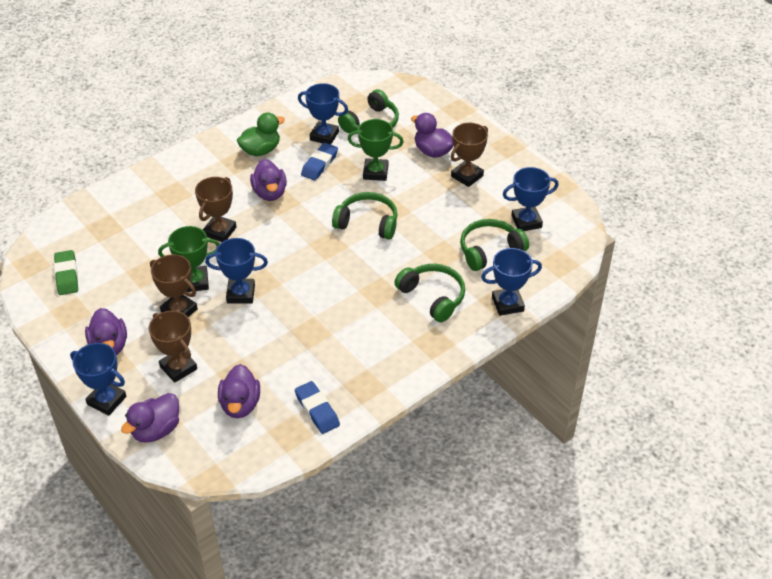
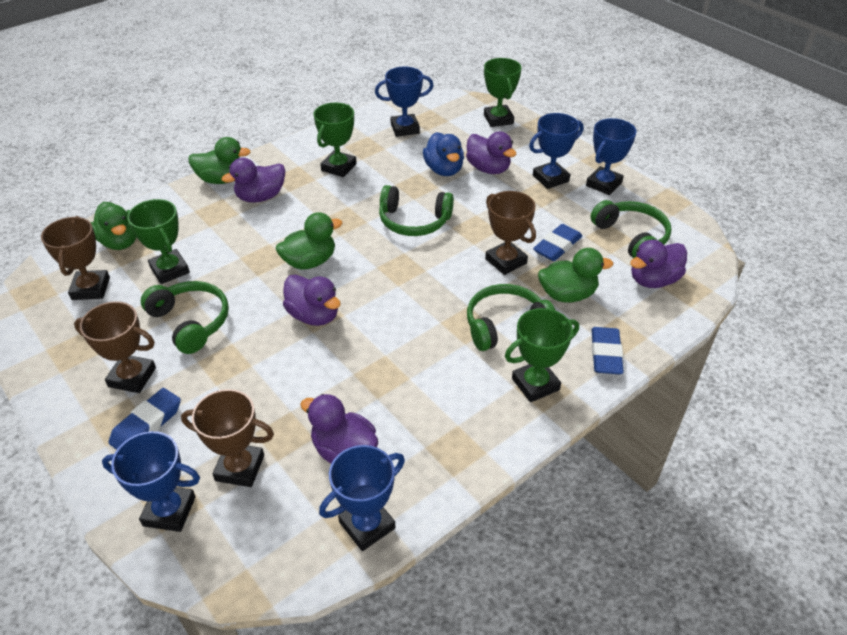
blue duck: 0 -> 1
blue eraser: 2 -> 3
green duck: 1 -> 4
green eraser: 1 -> 0
green trophy: 2 -> 4

